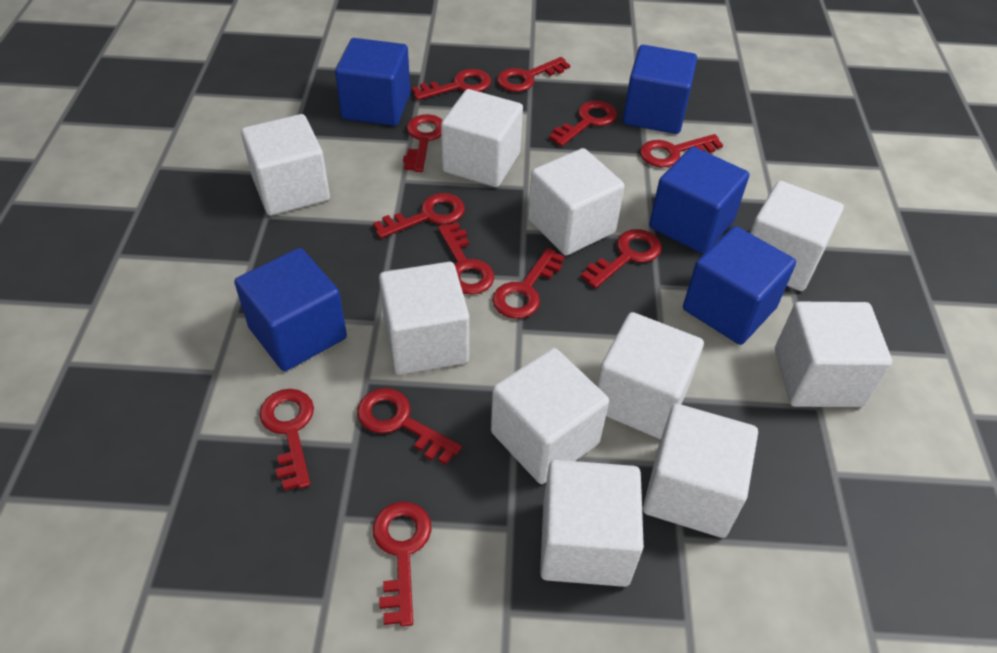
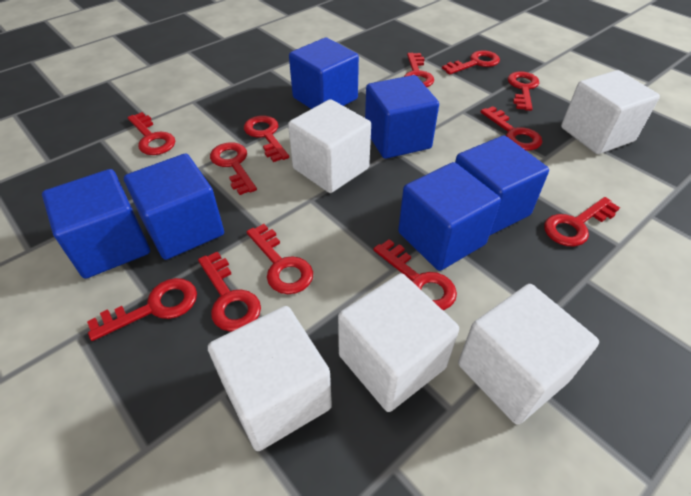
blue cube: 5 -> 6
white cube: 10 -> 5

